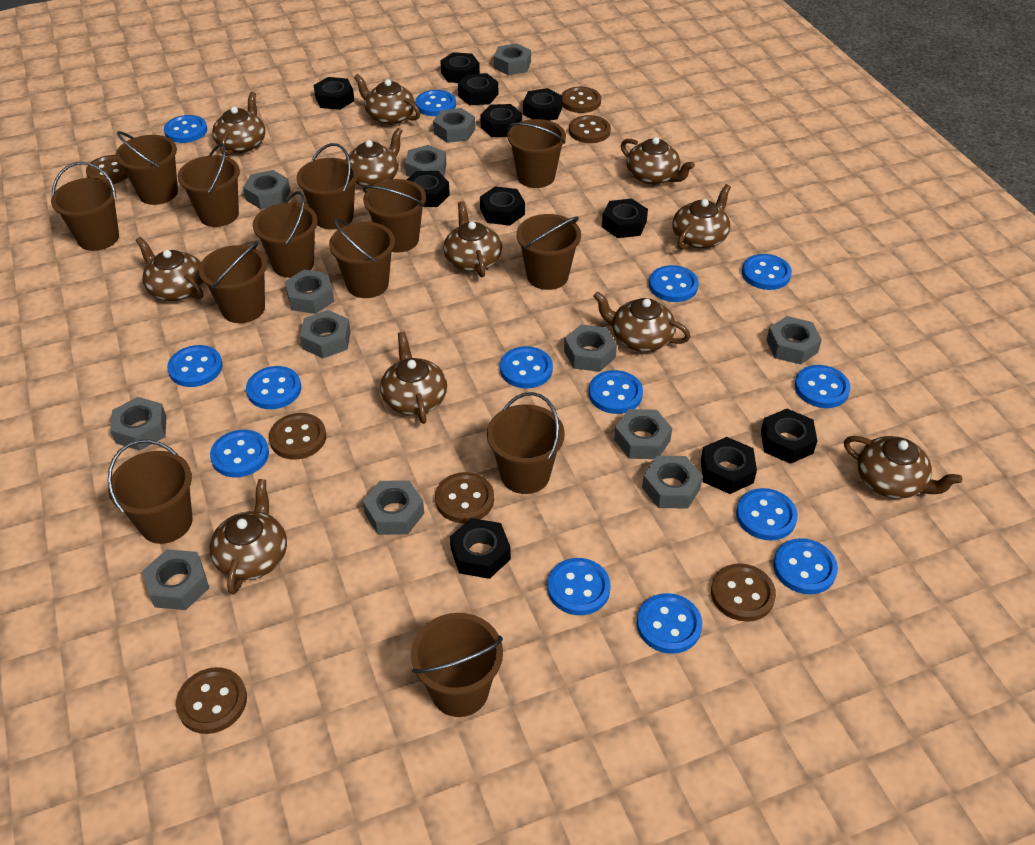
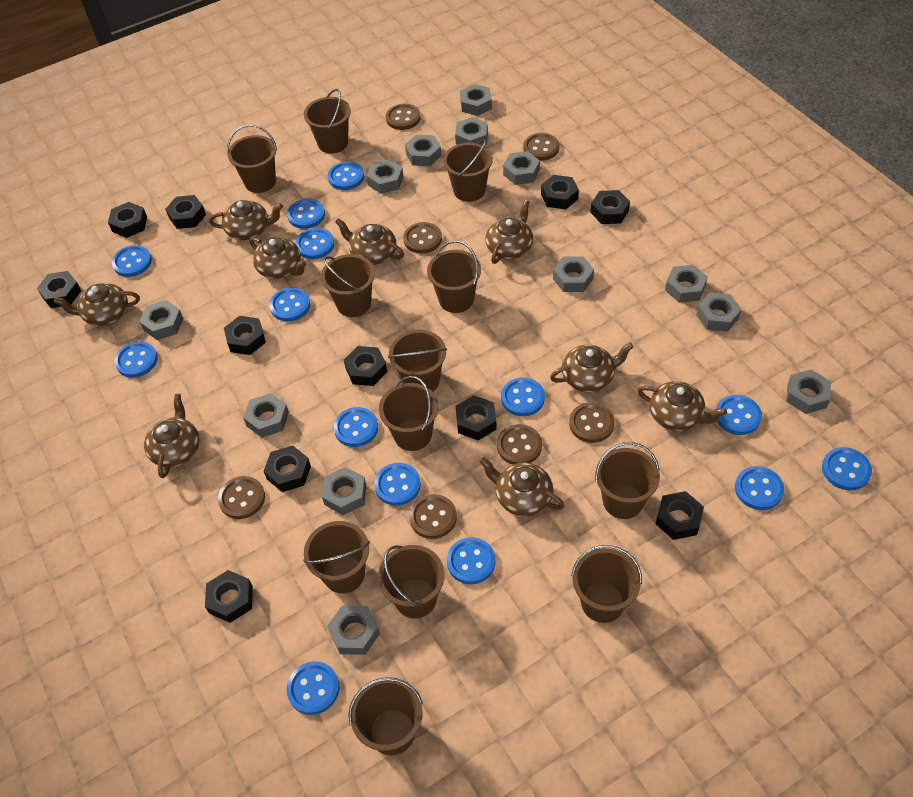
brown bucket: 13 -> 12
brown teapot: 11 -> 9

